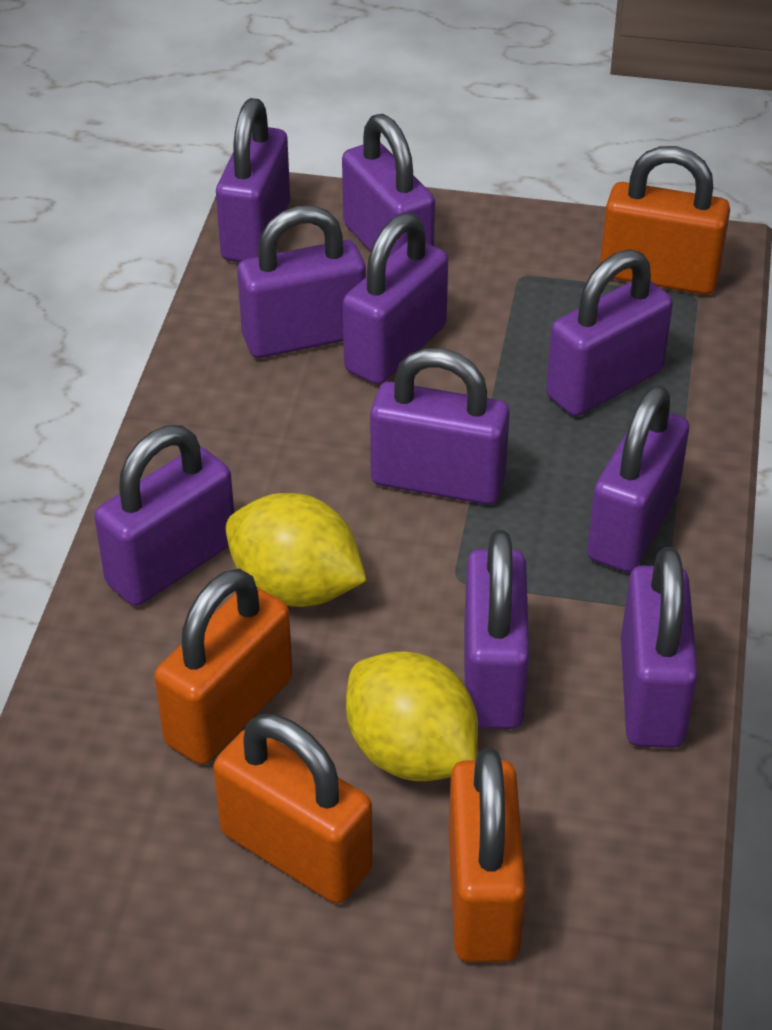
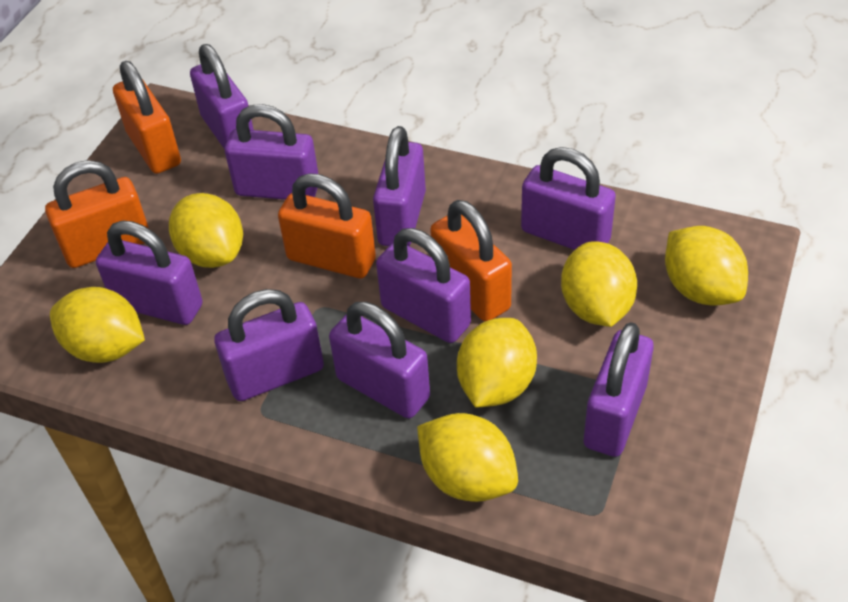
purple padlock: 10 -> 9
yellow lemon: 2 -> 6

